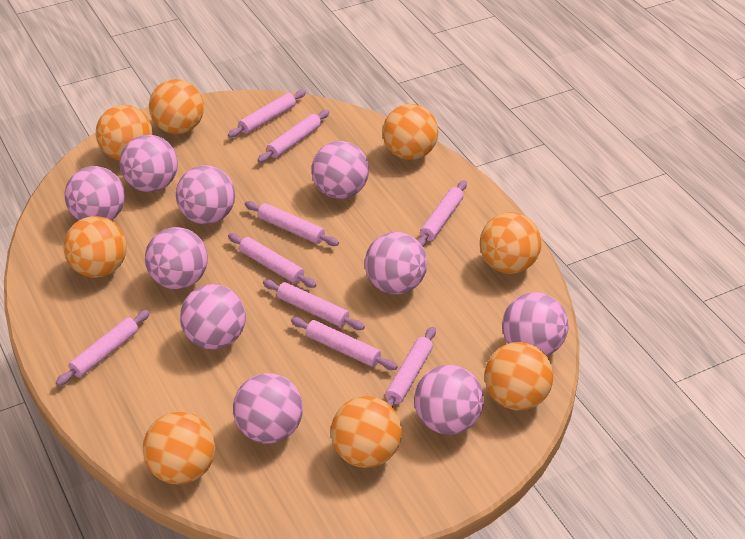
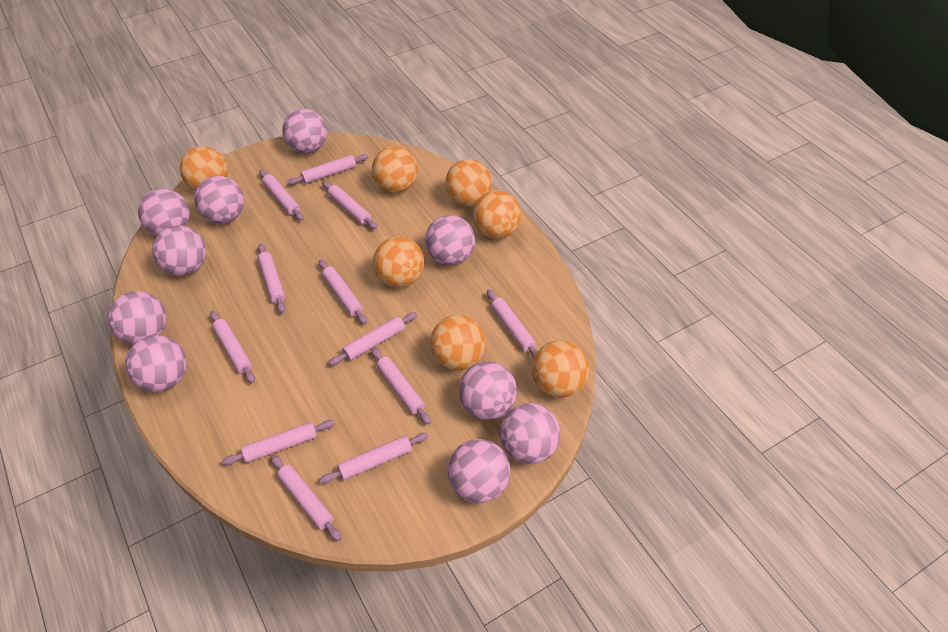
orange ball: 8 -> 7
pink rolling pin: 9 -> 12

